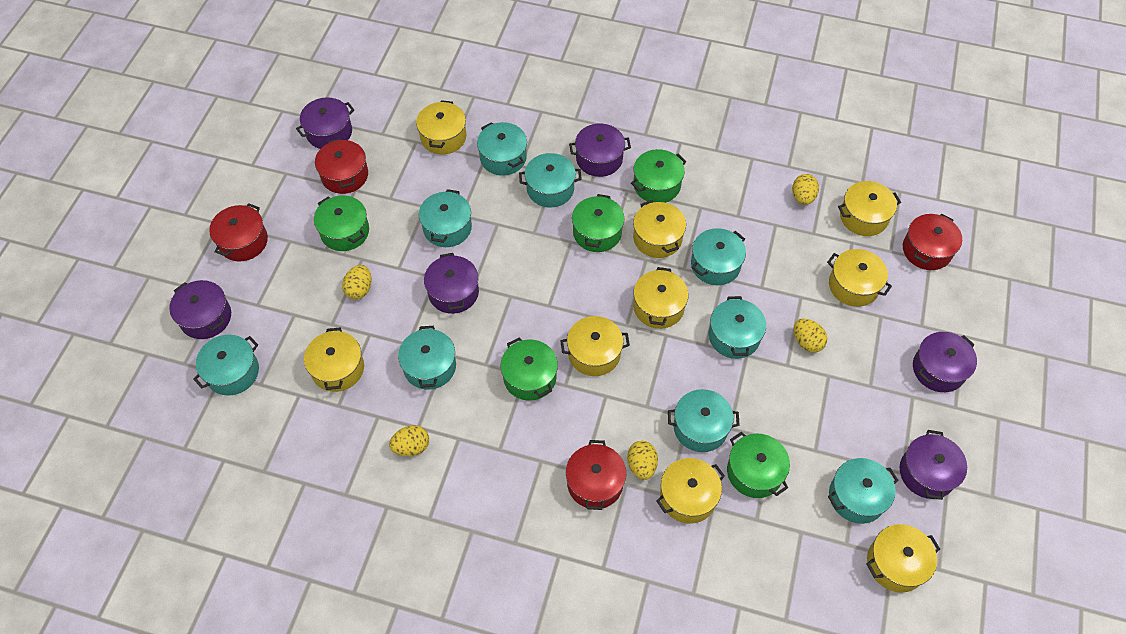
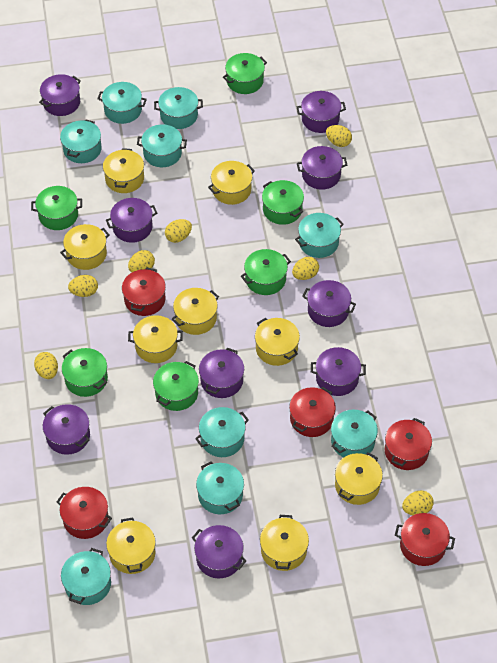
green pot: 5 -> 6
purple pot: 6 -> 9
red pot: 4 -> 5
yellow egg: 5 -> 7

